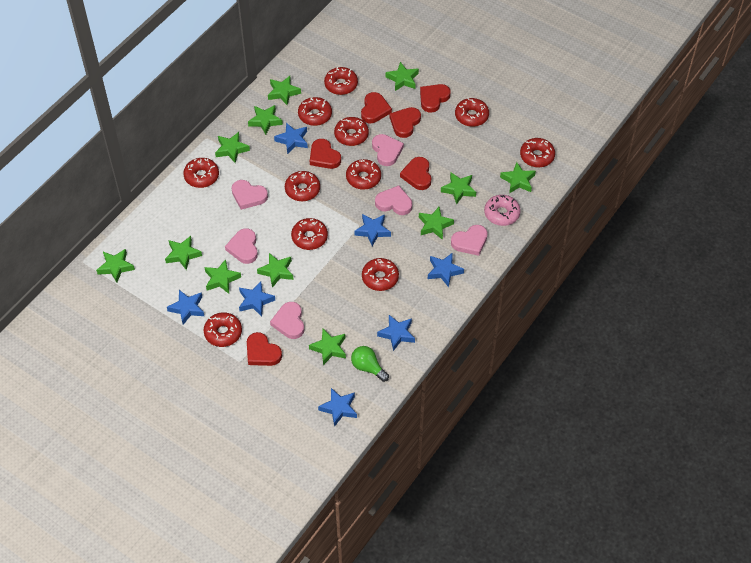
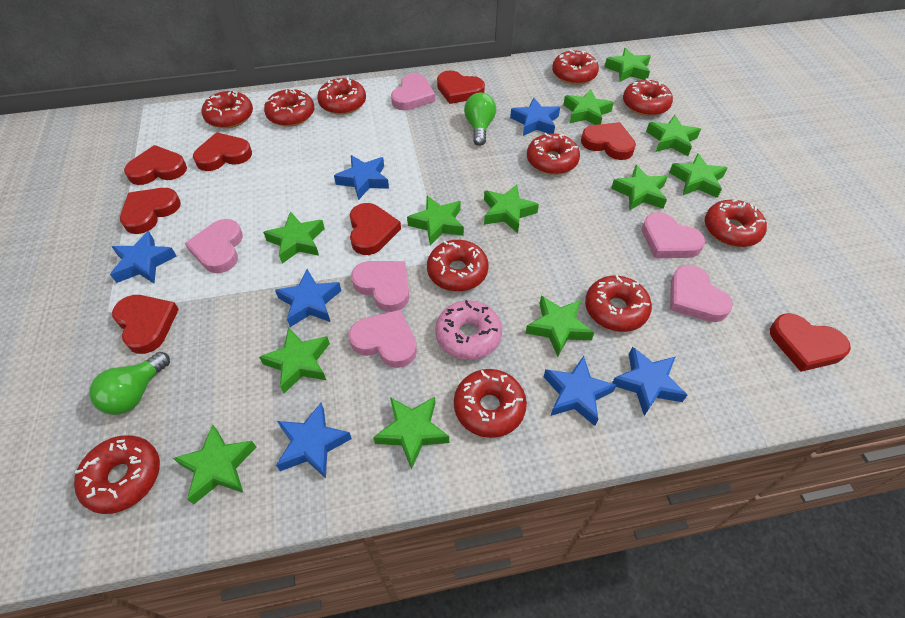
green light bulb: 1 -> 2
red heart: 6 -> 8

